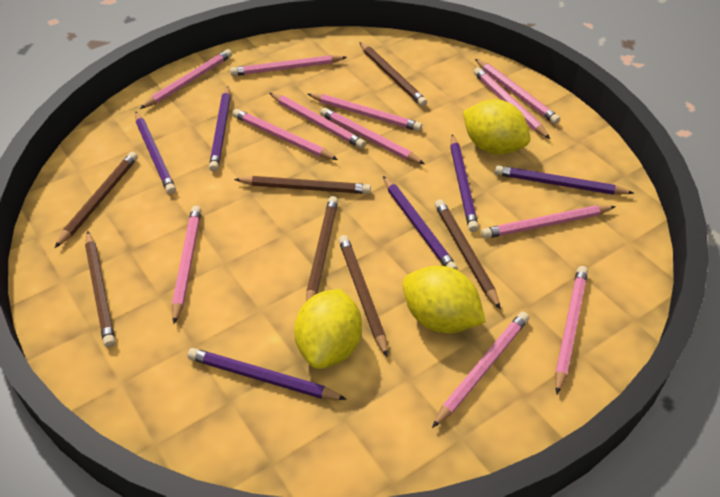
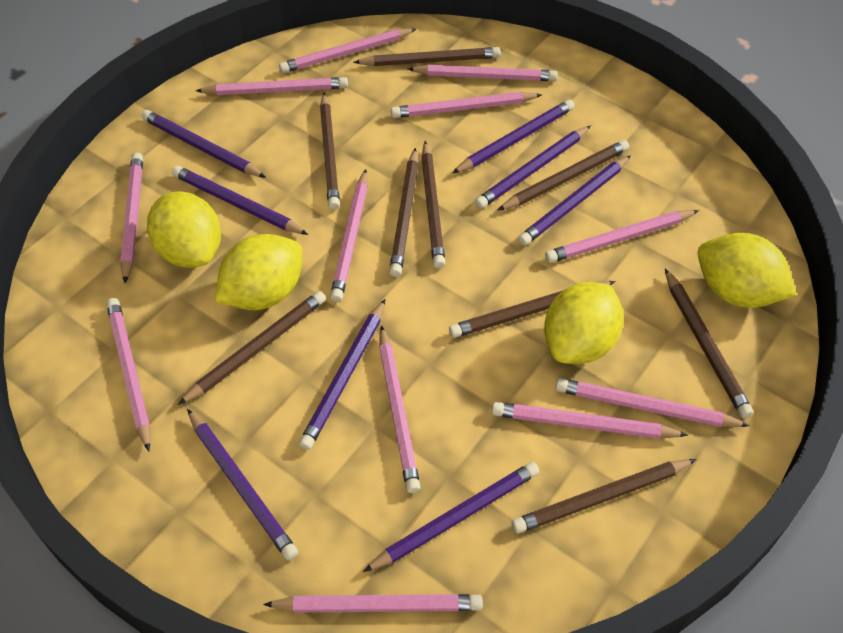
brown pencil: 7 -> 9
purple pencil: 6 -> 8
yellow lemon: 3 -> 4

